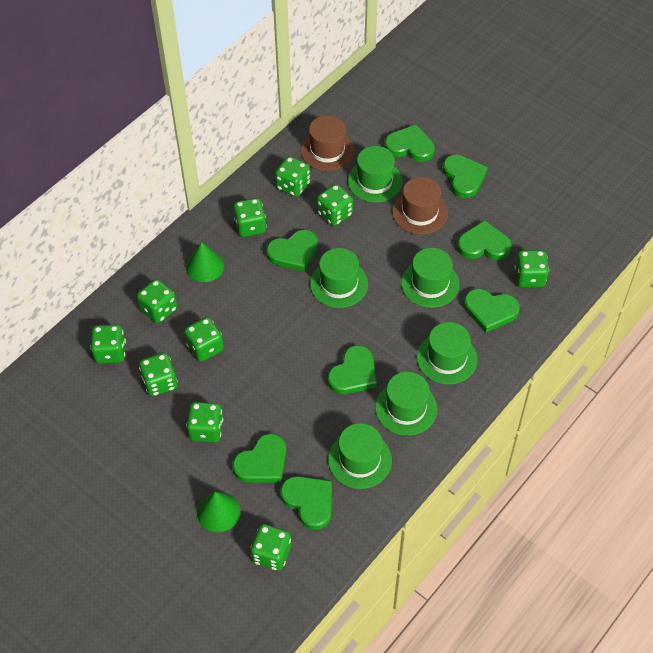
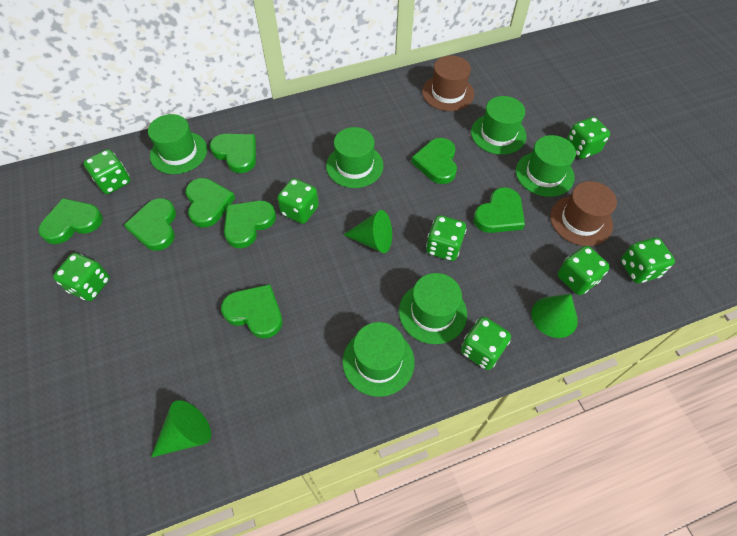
green cone: 2 -> 3
green dice: 10 -> 8

